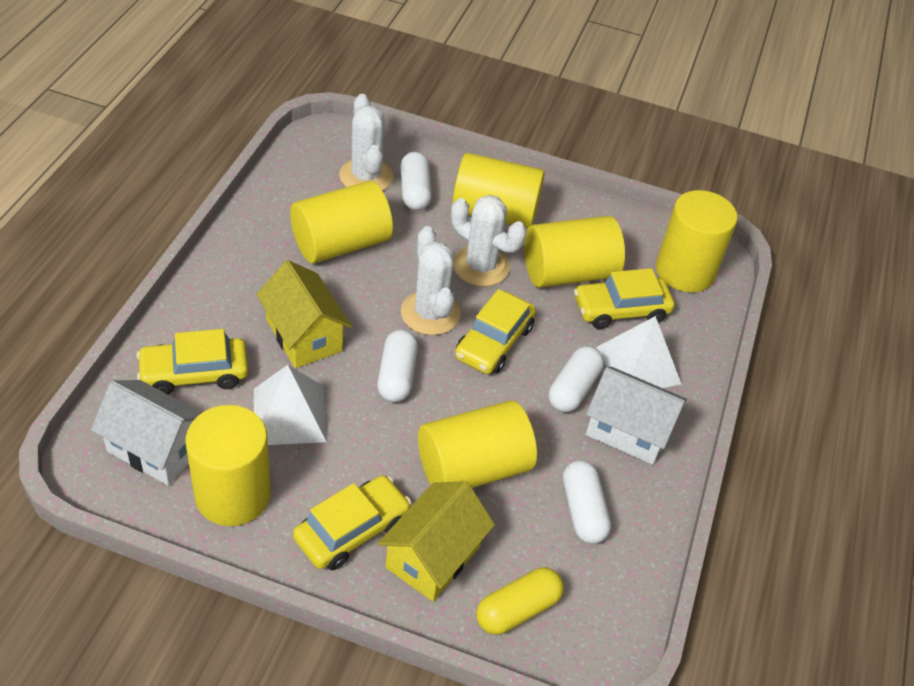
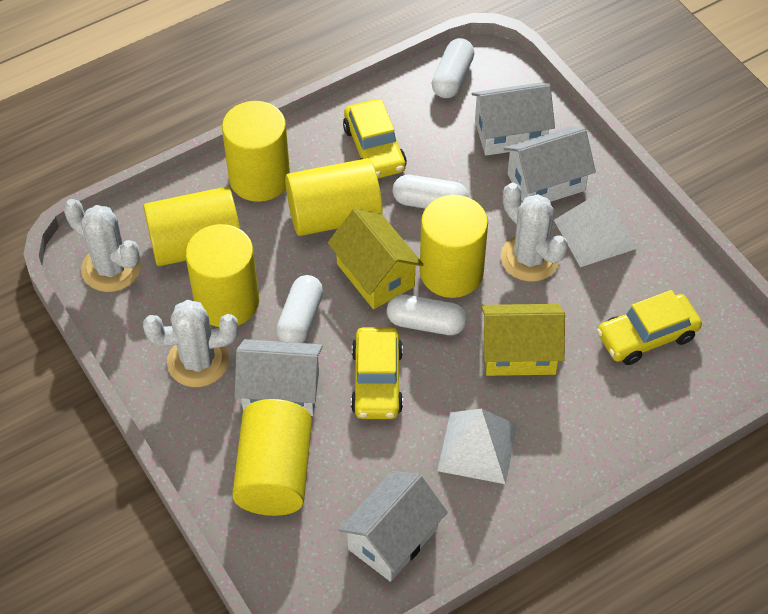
white house: 2 -> 4
yellow capsule: 1 -> 0
yellow car: 4 -> 3

